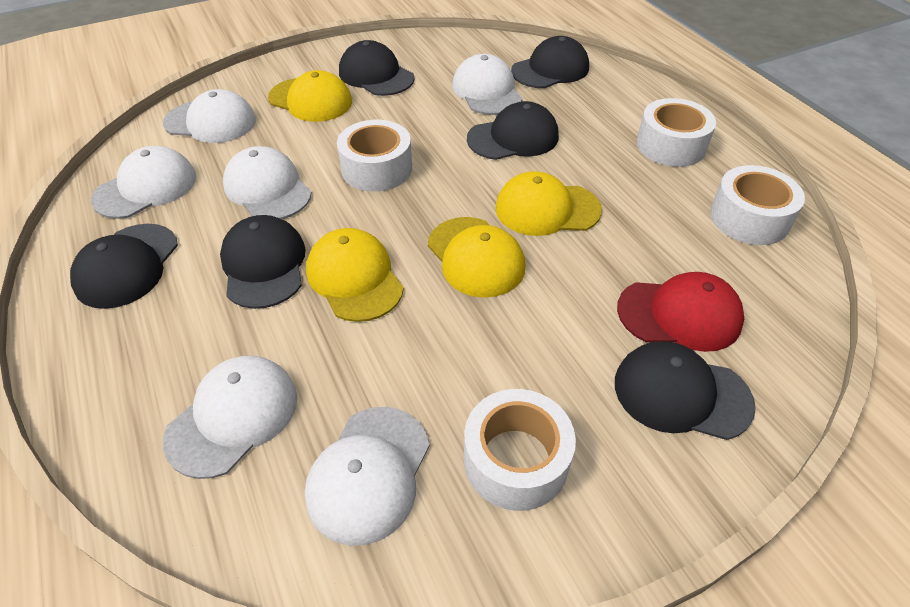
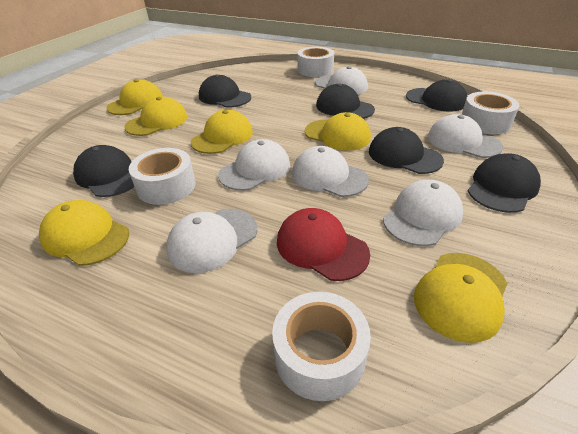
yellow cap: 4 -> 6

